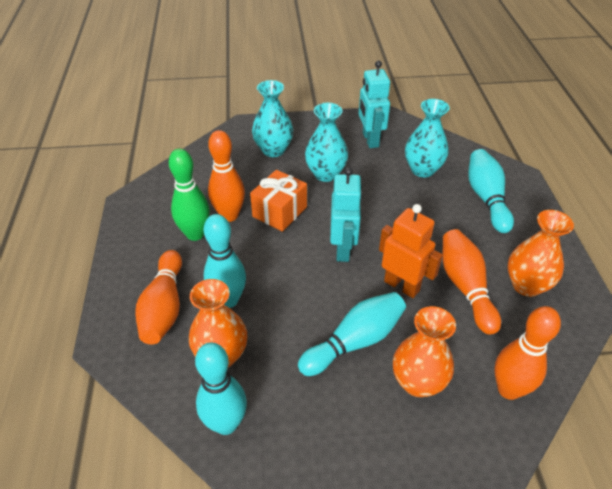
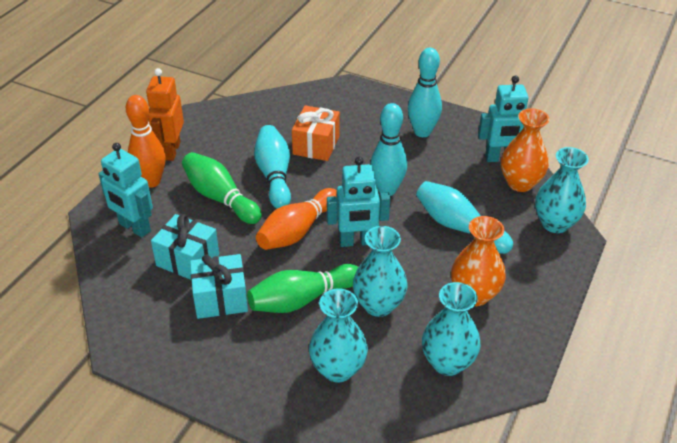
green bowling pin: 1 -> 2
orange bowling pin: 4 -> 2
orange vase: 3 -> 2
turquoise gift: 0 -> 2
turquoise robot: 2 -> 3
turquoise vase: 3 -> 4

